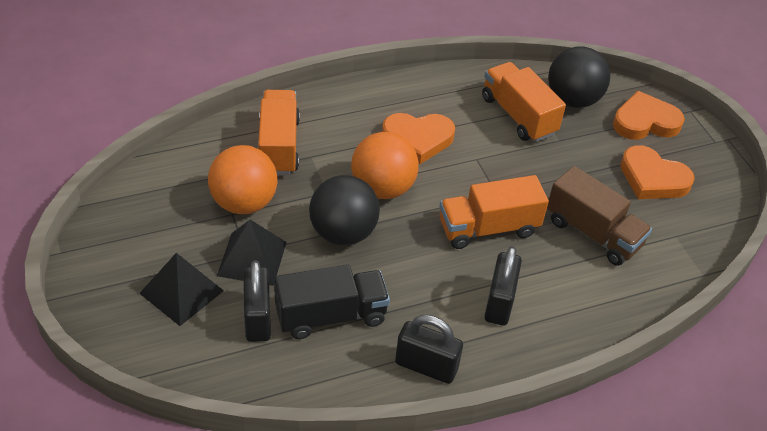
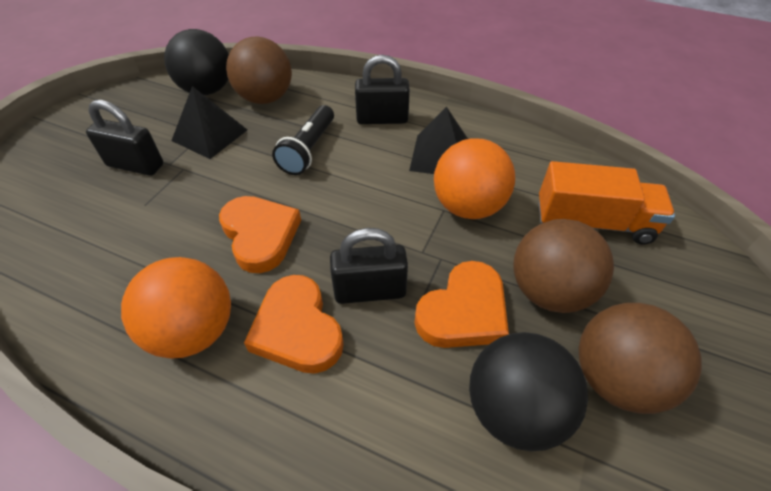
black flashlight: 0 -> 1
black truck: 1 -> 0
brown ball: 0 -> 3
brown truck: 1 -> 0
orange truck: 3 -> 1

